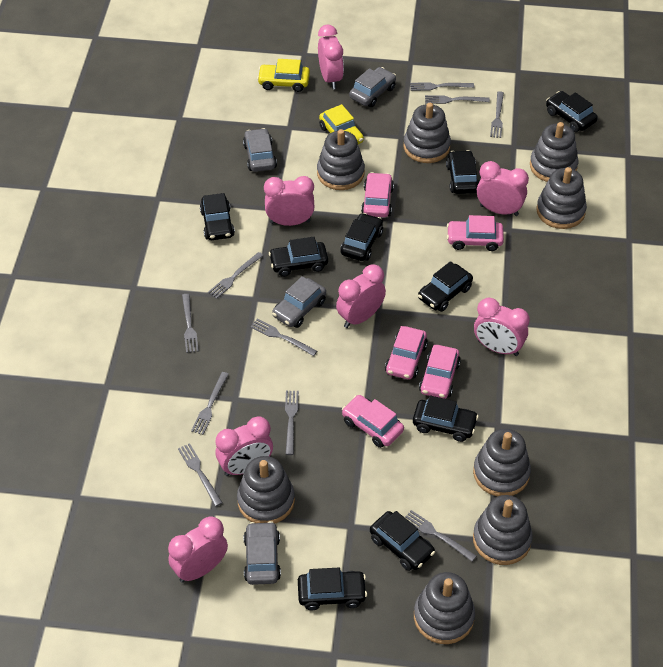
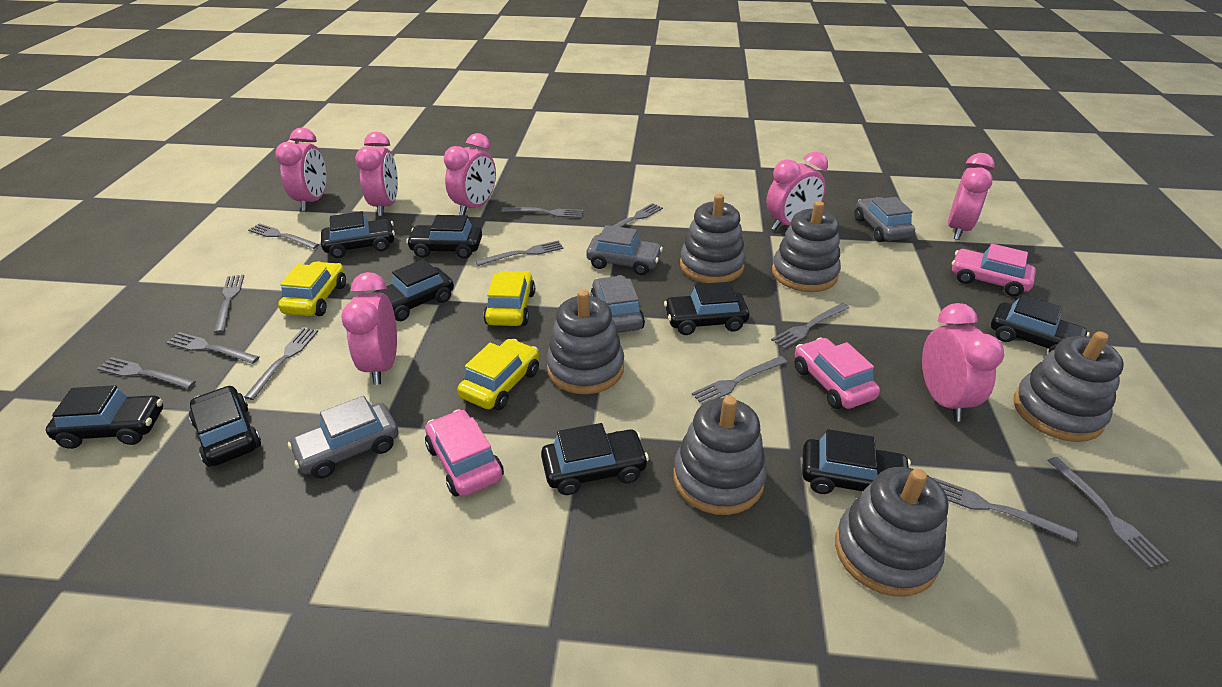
grey fork: 10 -> 12
grey stacking toy: 8 -> 6
pink car: 5 -> 3
yellow car: 2 -> 3

